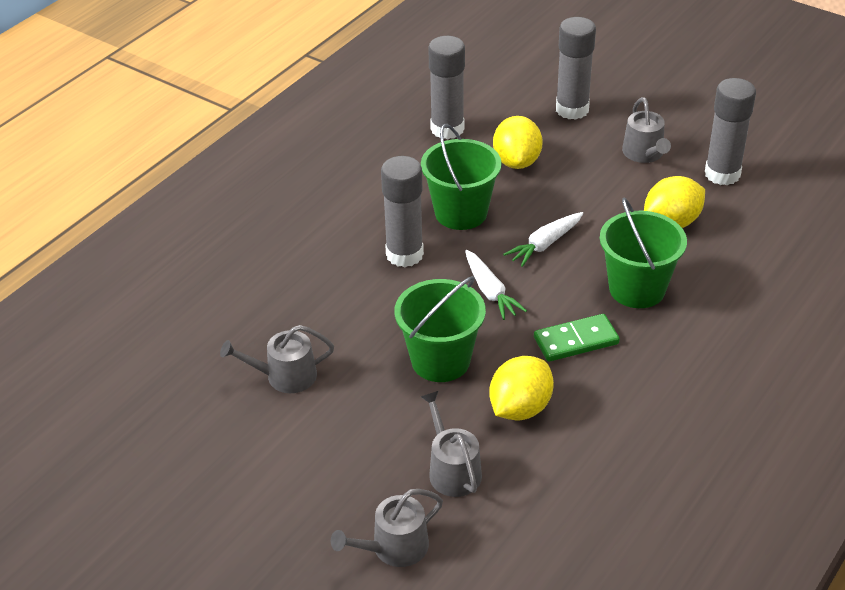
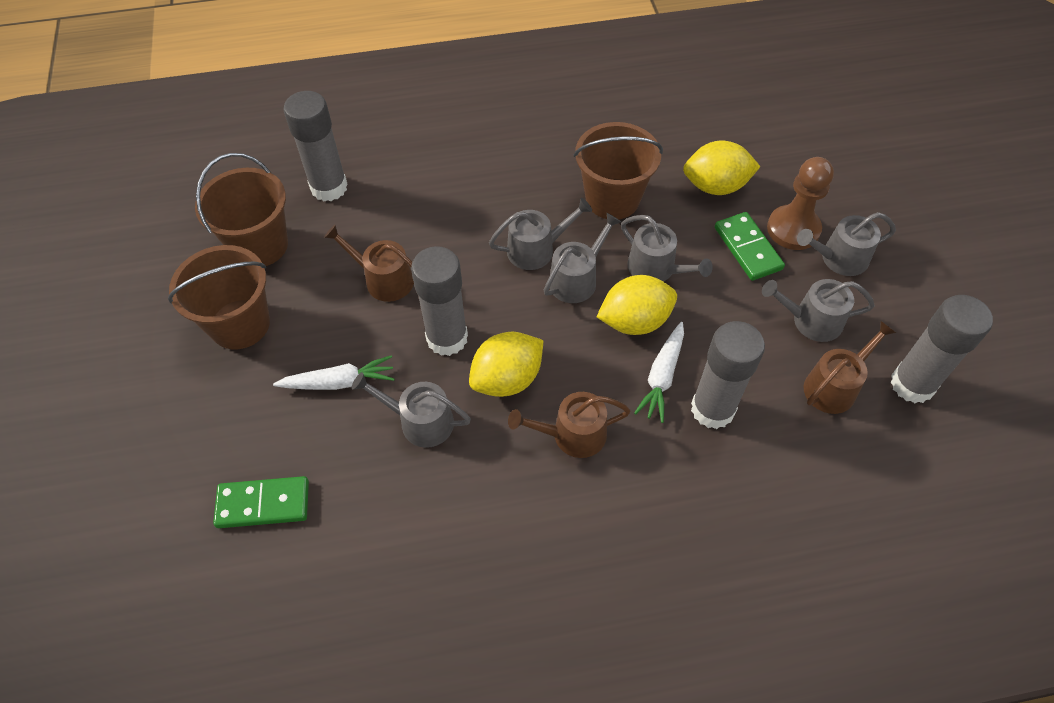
brown bucket: 0 -> 3
brown pawn: 0 -> 1
brown watering can: 0 -> 3
green bucket: 3 -> 0
green domino: 1 -> 2
grey watering can: 4 -> 6

